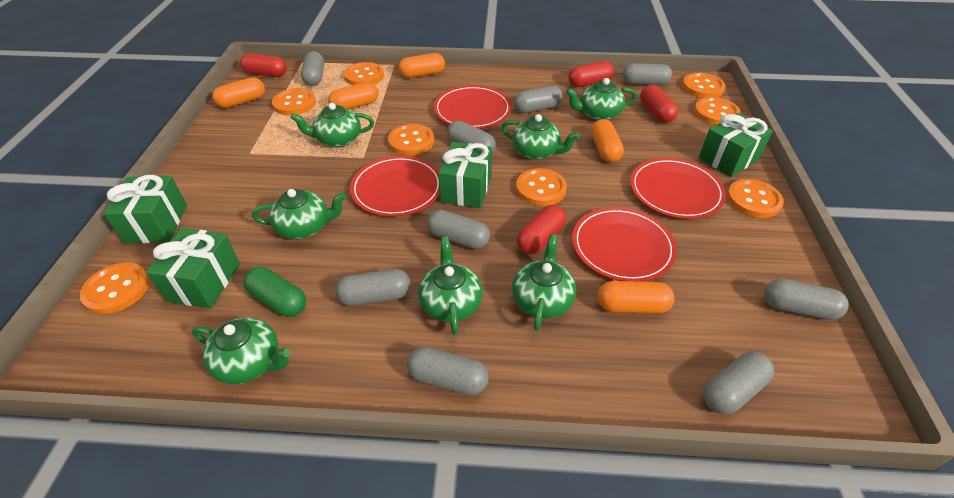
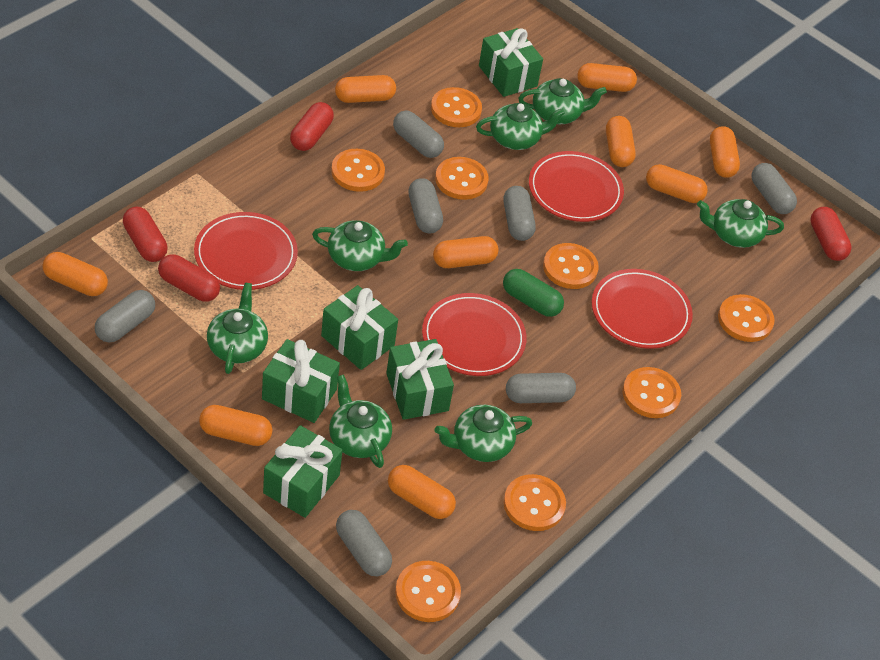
green gift: 4 -> 5
grey capsule: 9 -> 7
orange capsule: 5 -> 9

